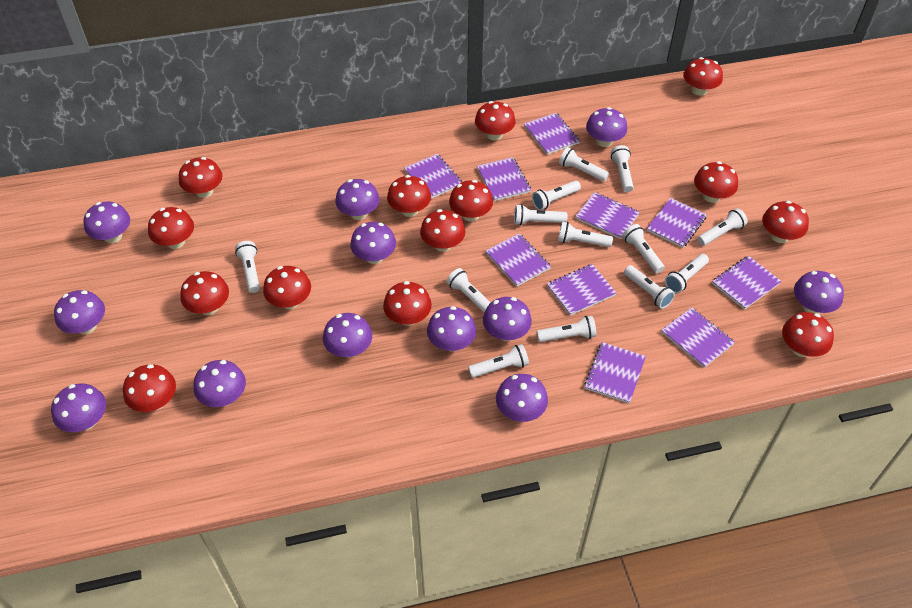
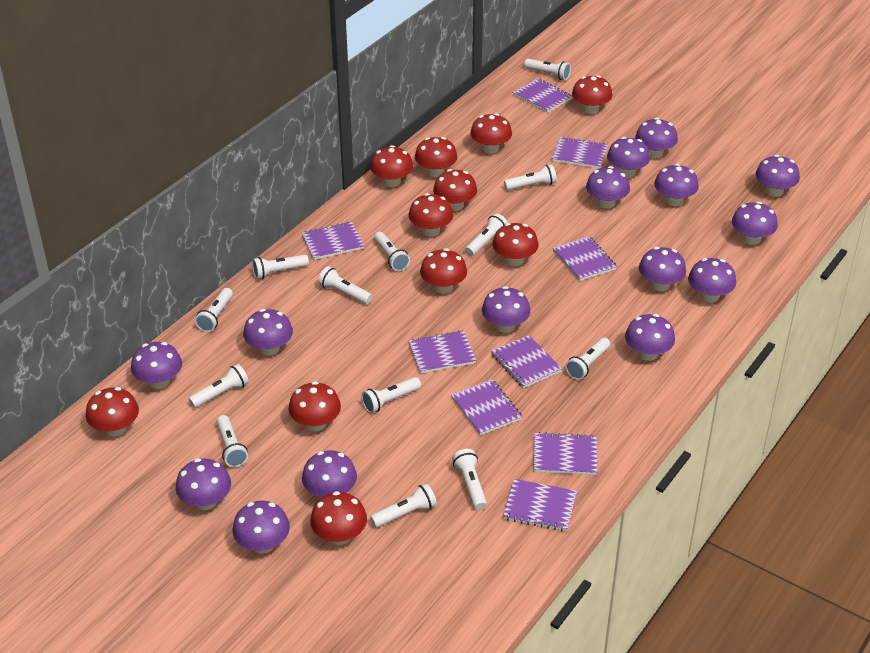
purple mushroom: 12 -> 15
purple notebook: 10 -> 9
red mushroom: 14 -> 11

